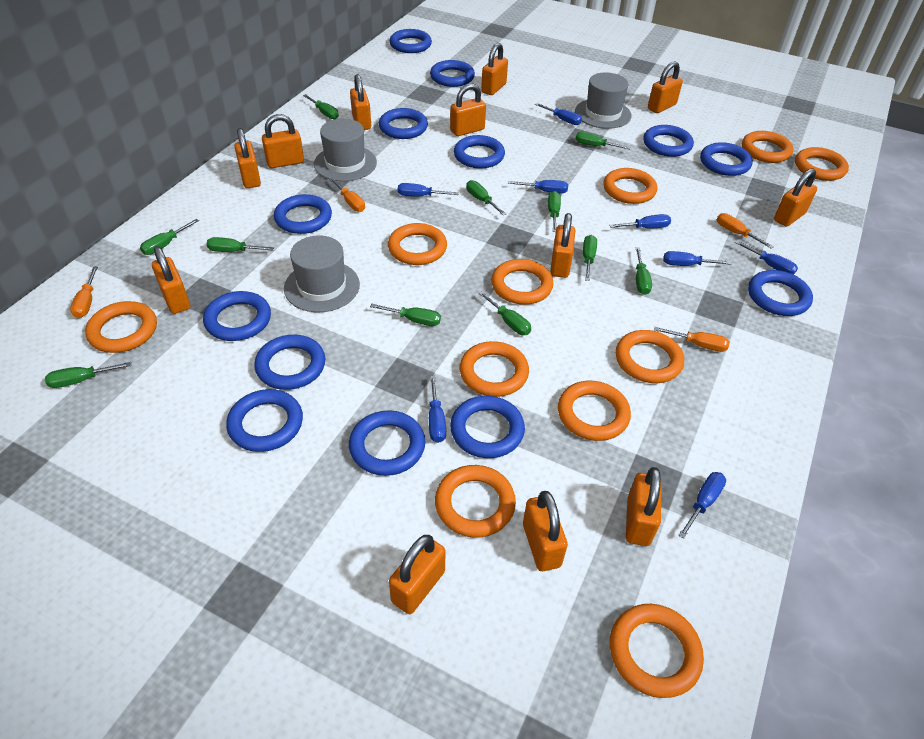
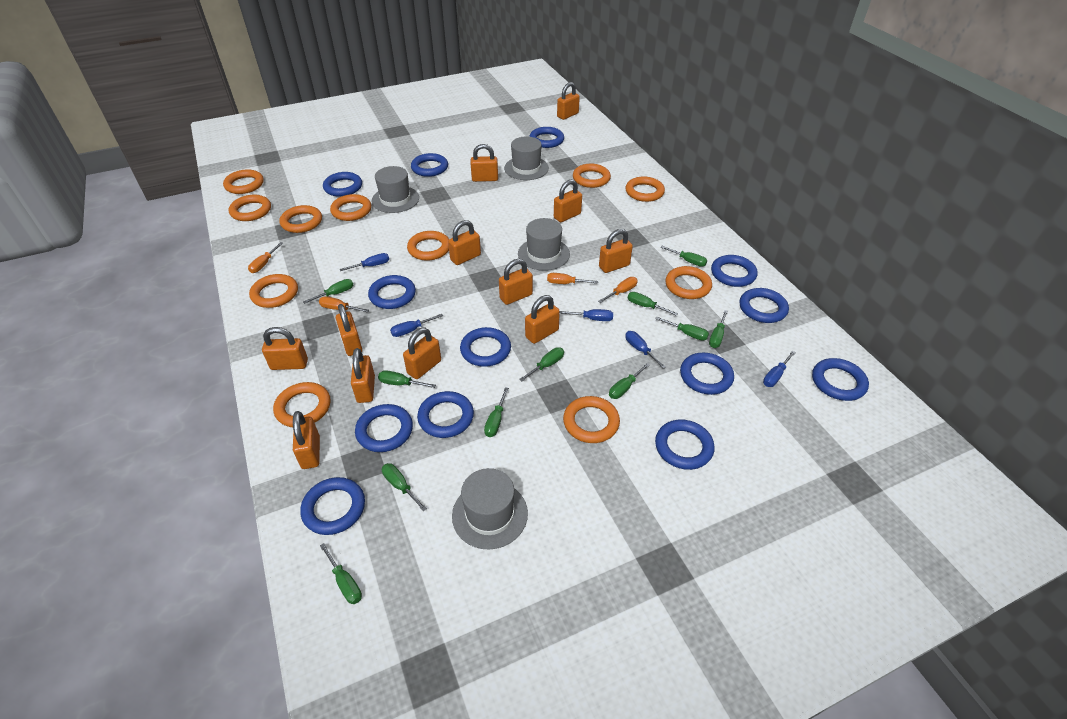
blue screwdriver: 8 -> 5
grey hat: 3 -> 4

